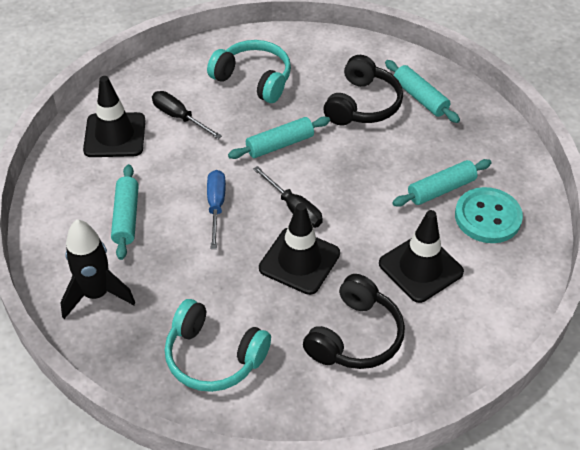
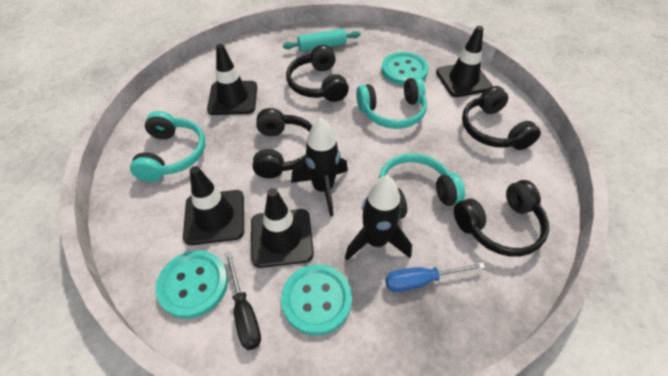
black headphones: 2 -> 4
black rocket: 1 -> 2
black screwdriver: 2 -> 1
black traffic cone: 3 -> 4
turquoise button: 1 -> 3
turquoise headphones: 2 -> 3
turquoise rolling pin: 4 -> 1

